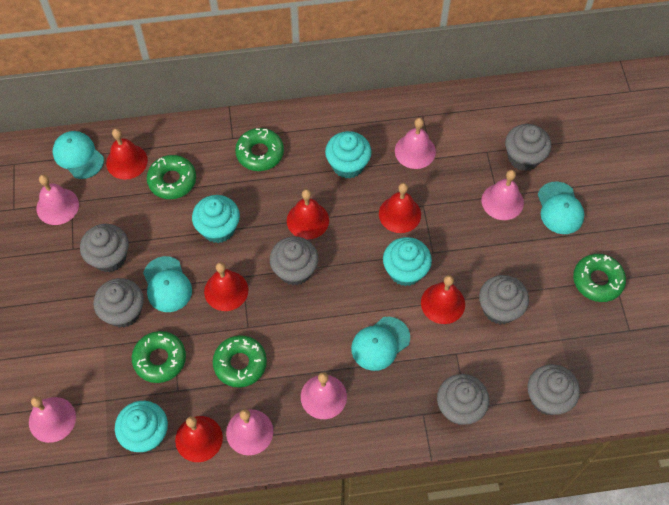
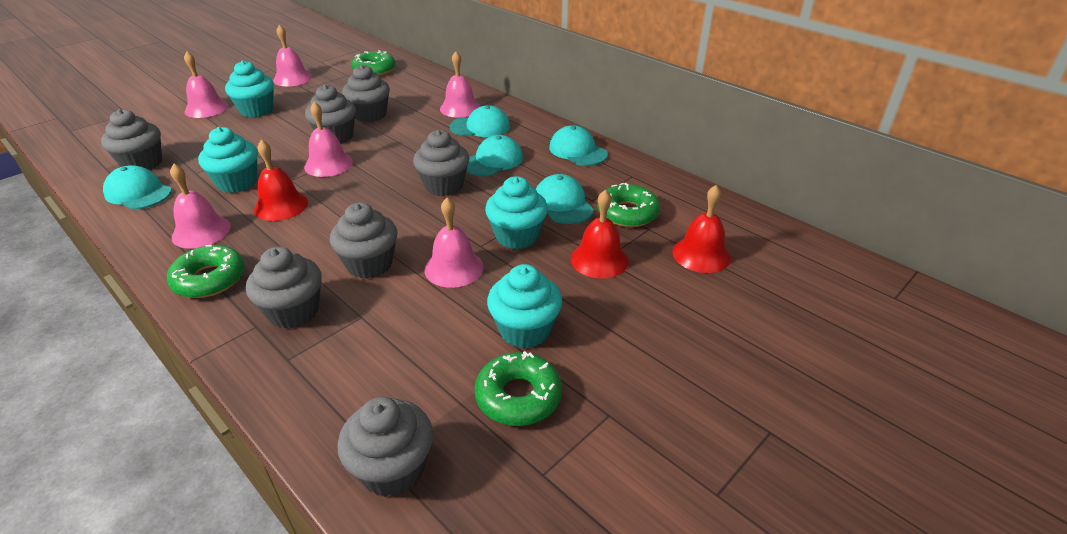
green donut: 5 -> 4
red bell: 6 -> 3
turquoise cap: 4 -> 5

